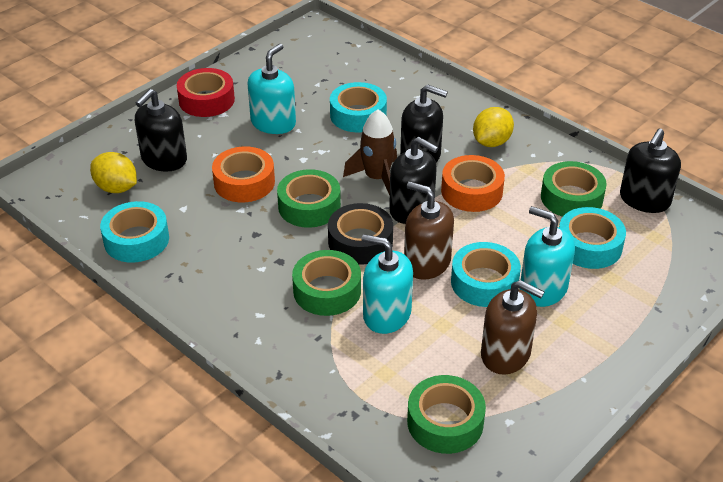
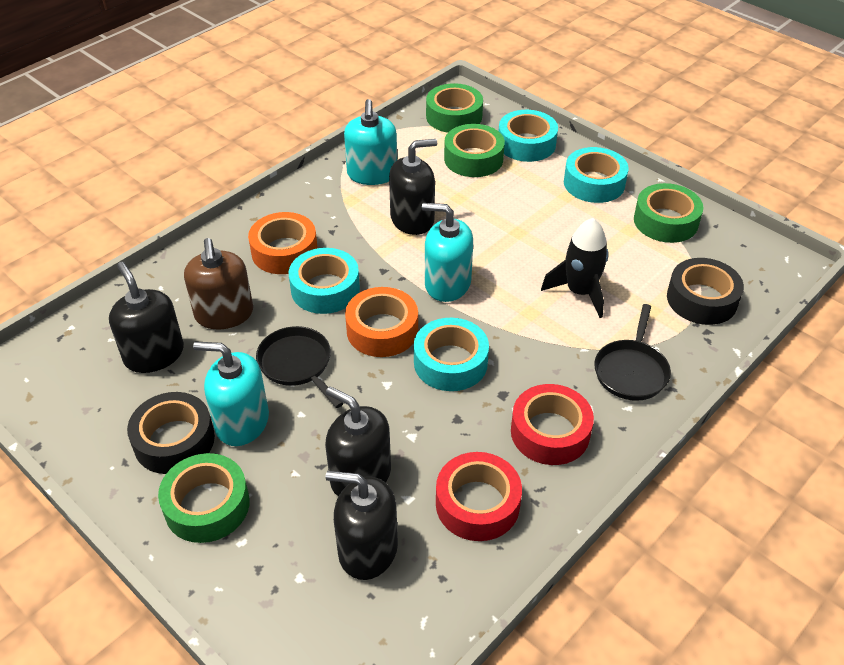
black pan: 0 -> 2
black rocket: 0 -> 1
black tape: 1 -> 2
brown rocket: 1 -> 0
brown soap dispenser: 2 -> 1
red tape: 1 -> 2
yellow lemon: 2 -> 0

